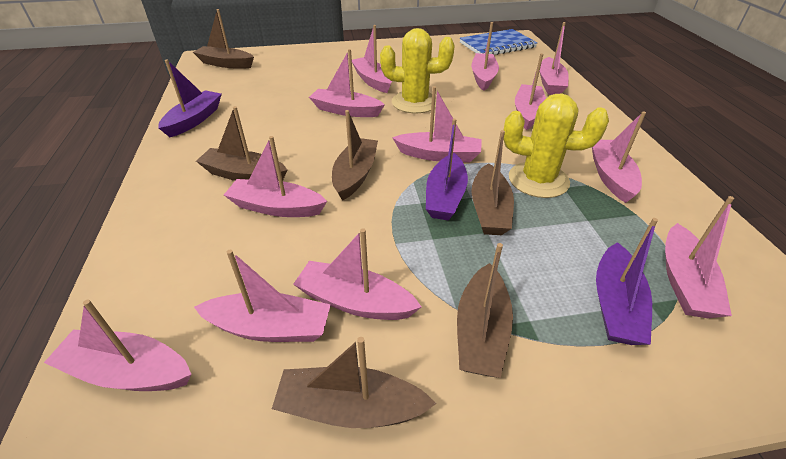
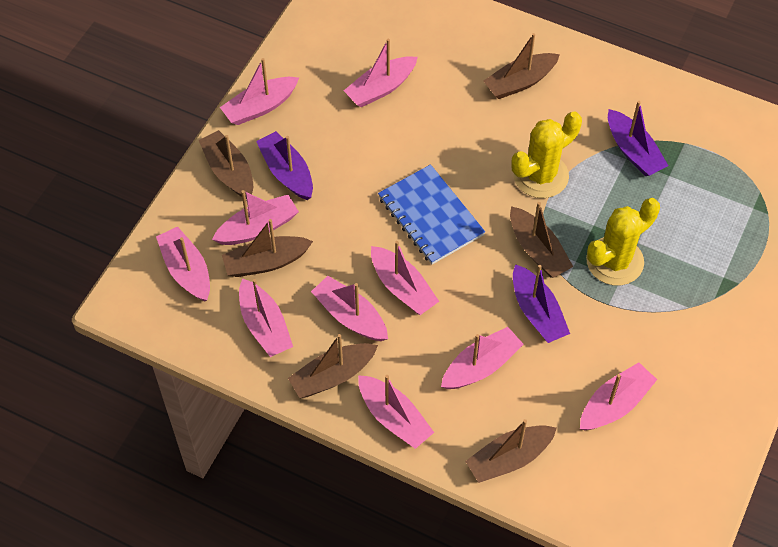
pink boat: 12 -> 10

